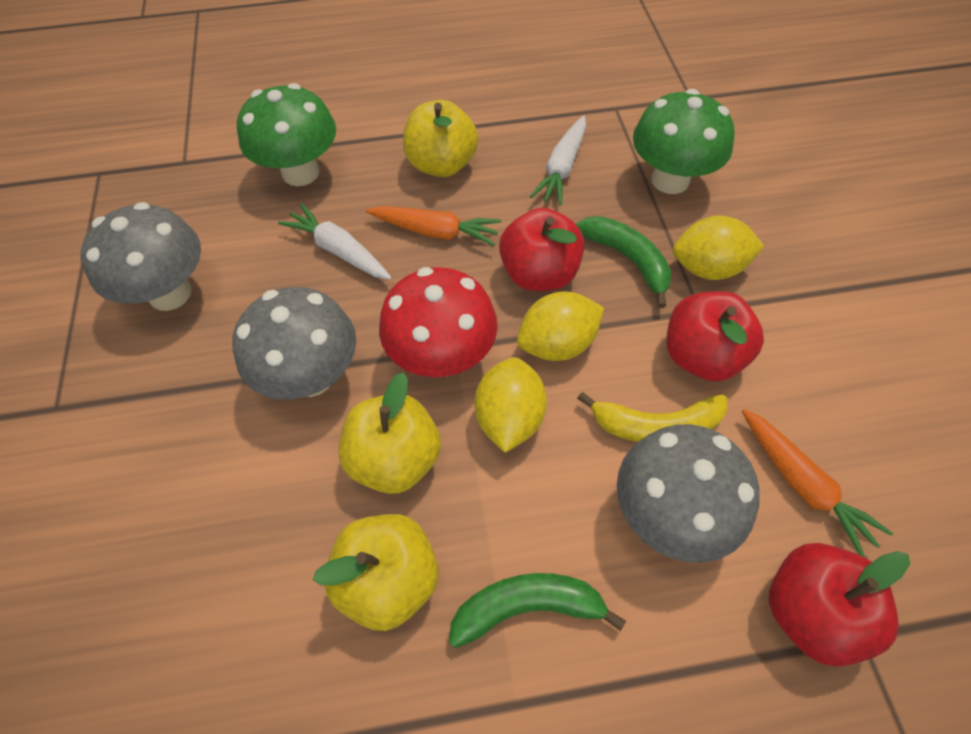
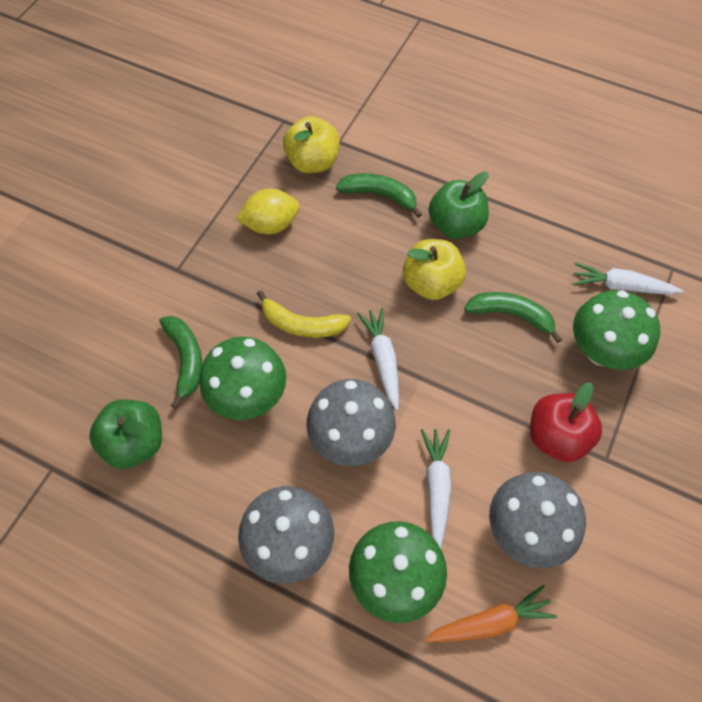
green apple: 0 -> 2
green banana: 2 -> 3
green mushroom: 2 -> 3
orange carrot: 2 -> 1
red apple: 3 -> 1
red mushroom: 1 -> 0
white carrot: 2 -> 3
yellow apple: 3 -> 2
yellow lemon: 3 -> 1

